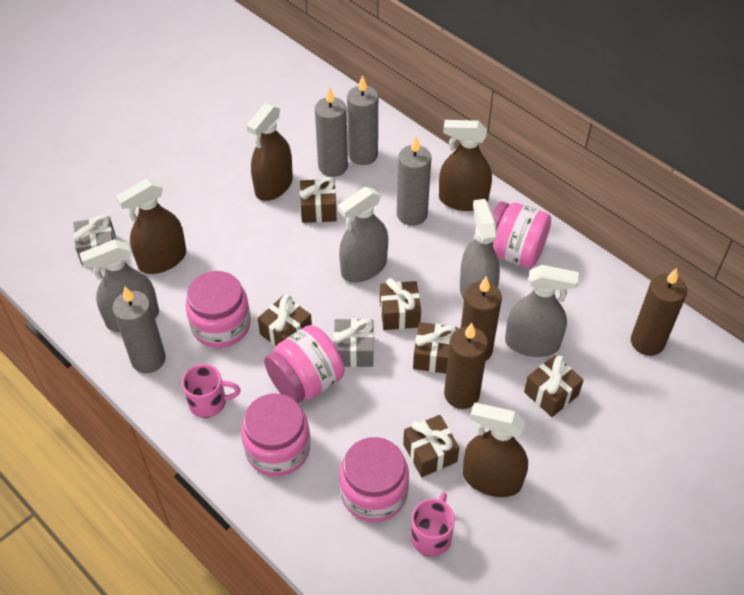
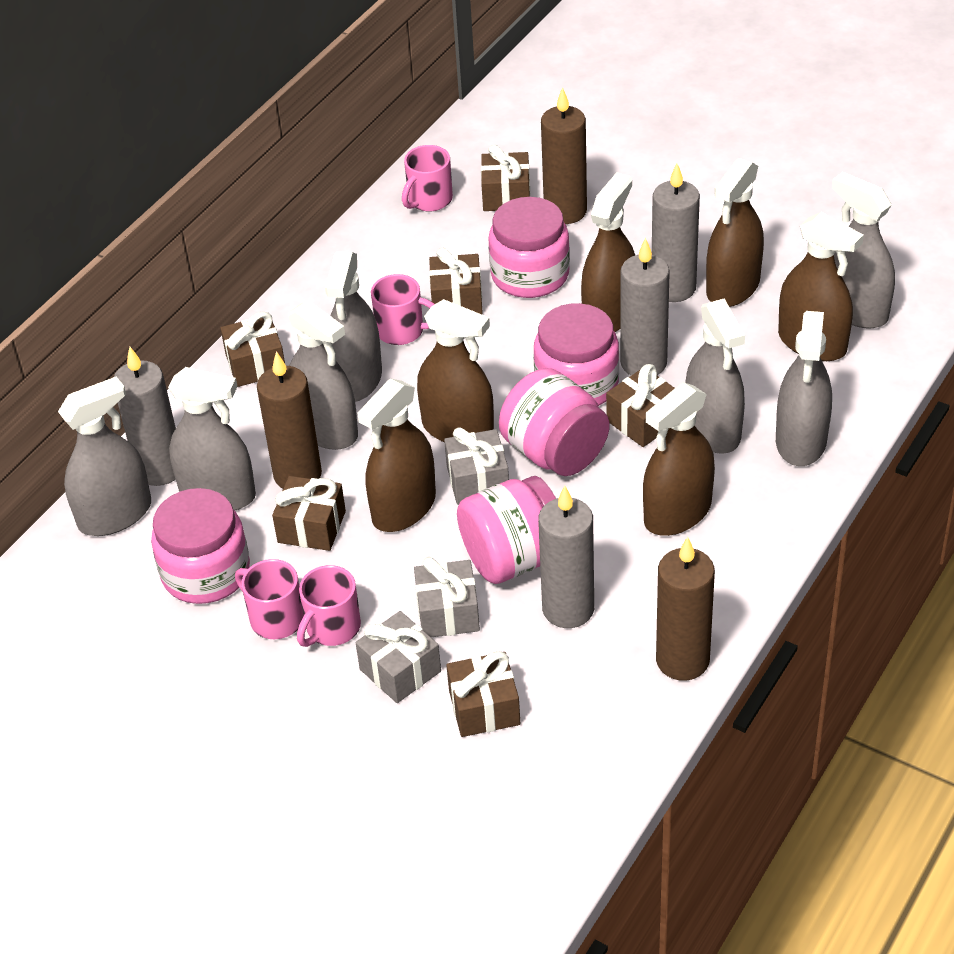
brown spray bottle: 4 -> 6
grey gift: 2 -> 3
grey spray bottle: 4 -> 7
pink mug: 2 -> 4

